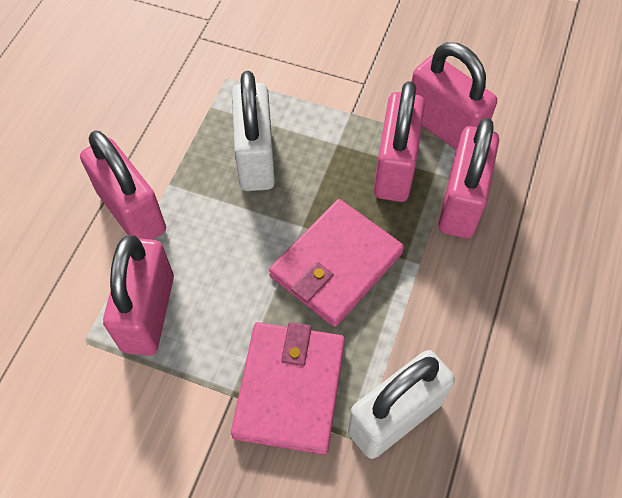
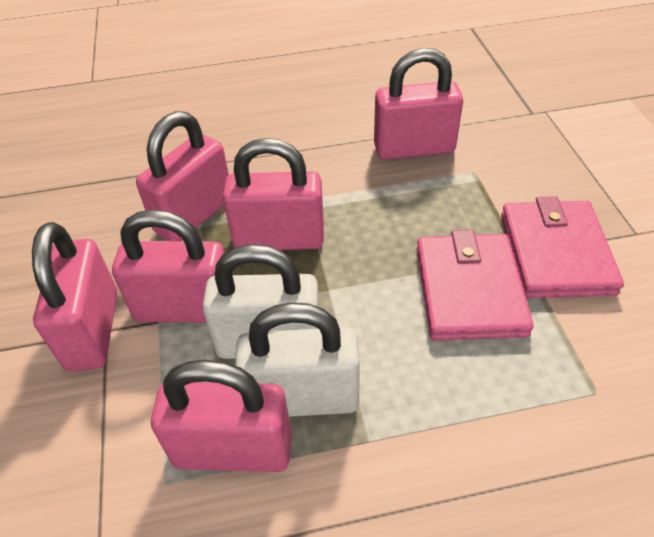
pink padlock: 5 -> 6

